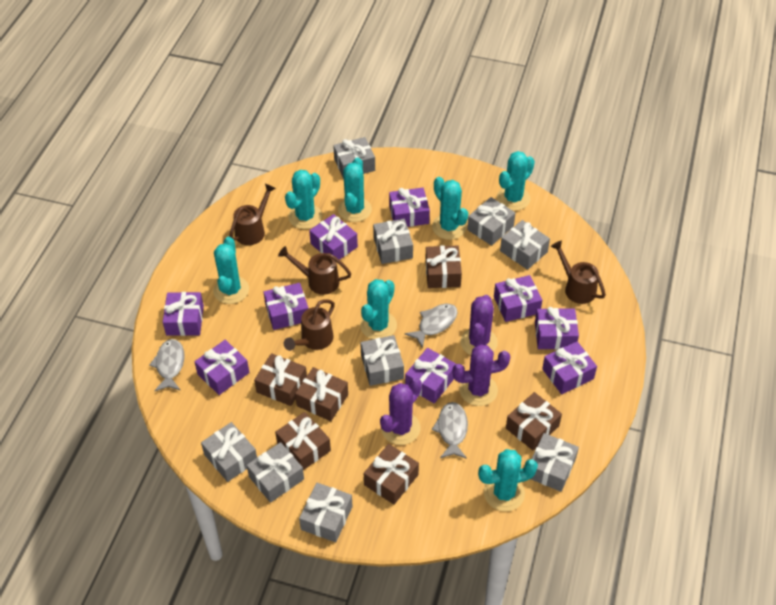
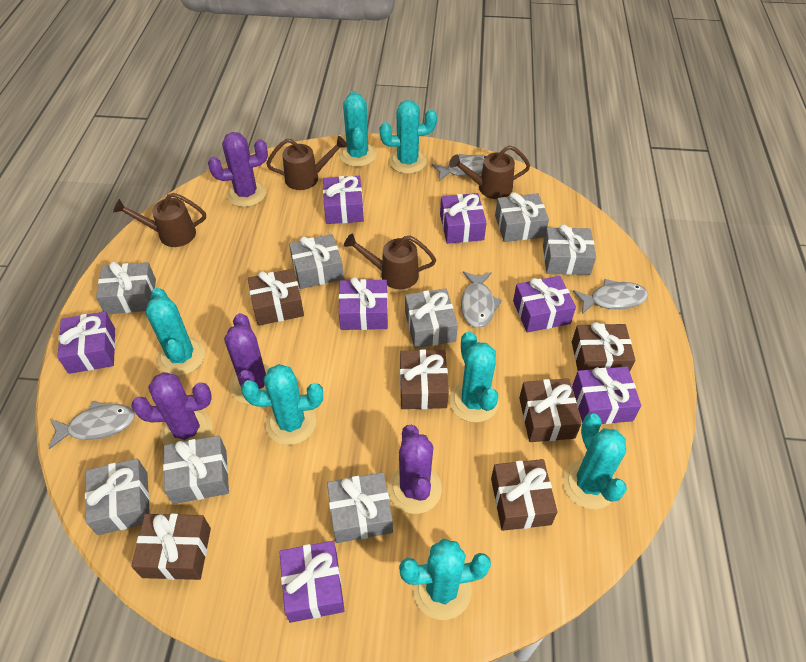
grey fish: 3 -> 4
grey gift: 9 -> 8
purple cactus: 3 -> 4
purple gift: 9 -> 7

